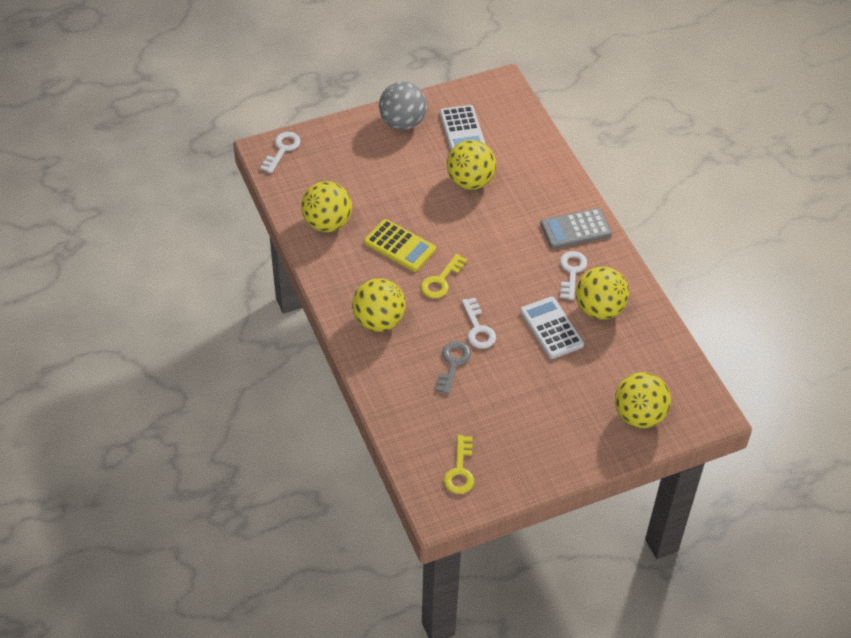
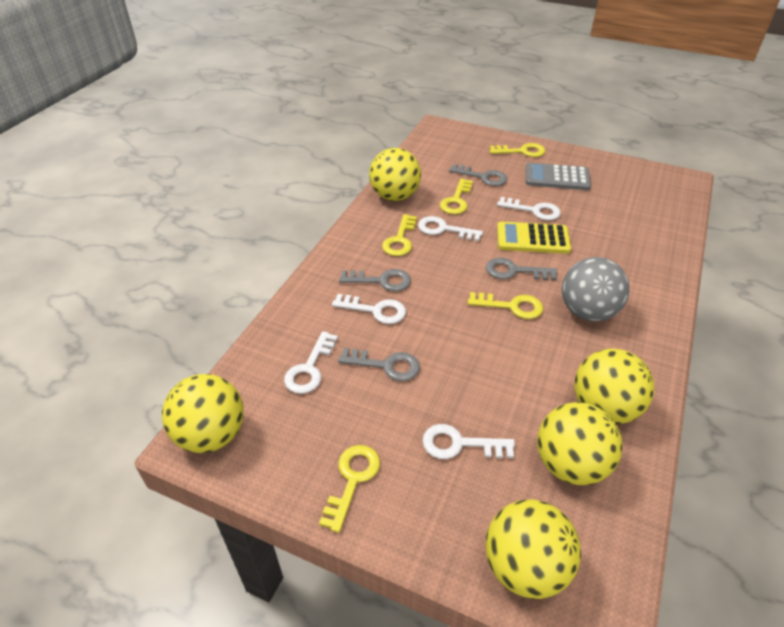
grey key: 1 -> 4
white calculator: 2 -> 0
white key: 3 -> 5
yellow key: 2 -> 5

